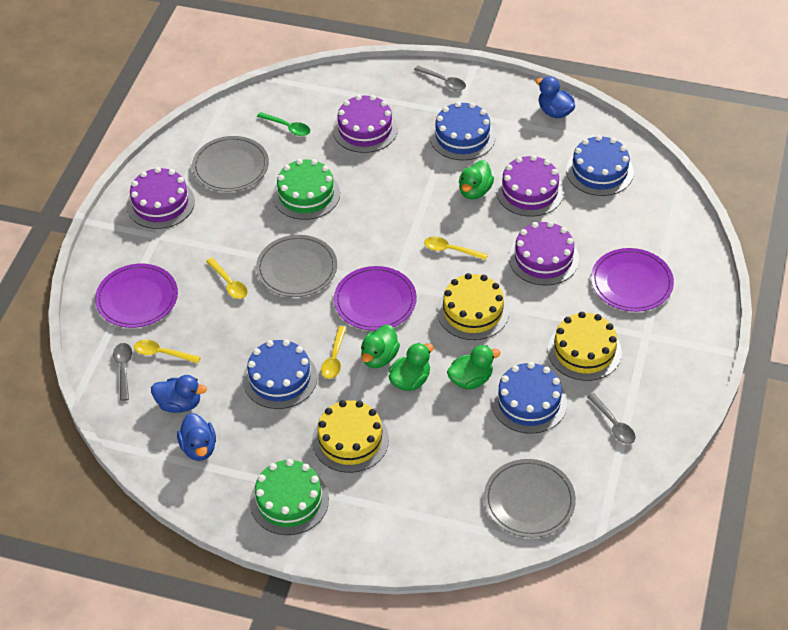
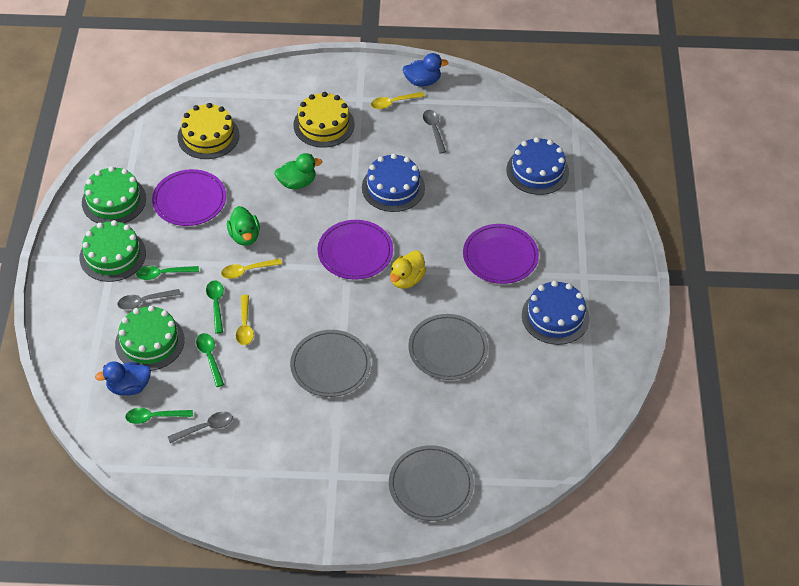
blue cake: 4 -> 3
blue duck: 3 -> 2
green cake: 2 -> 3
green duck: 4 -> 2
green spoon: 1 -> 4
purple cake: 4 -> 0
yellow cake: 3 -> 2
yellow duck: 0 -> 1
yellow spoon: 4 -> 3

